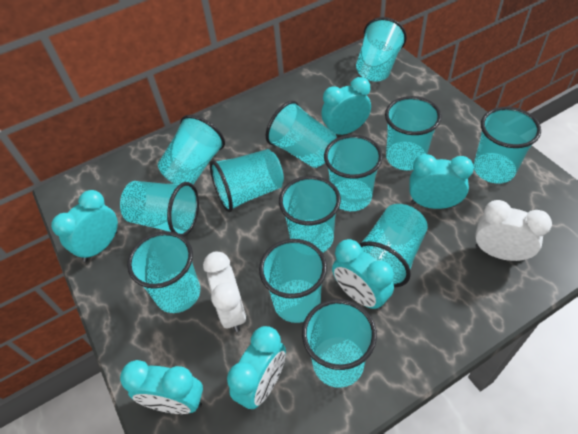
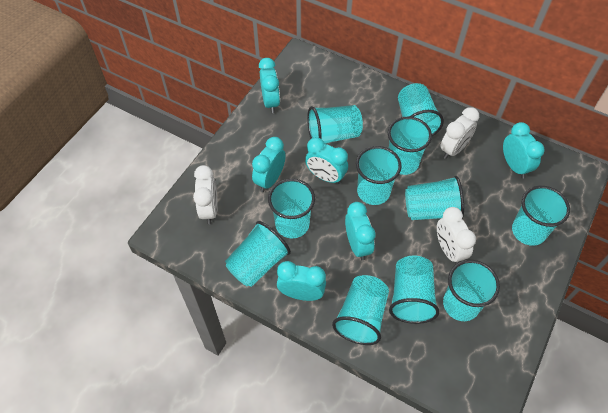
turquoise cup: 13 -> 11
white clock: 2 -> 3

